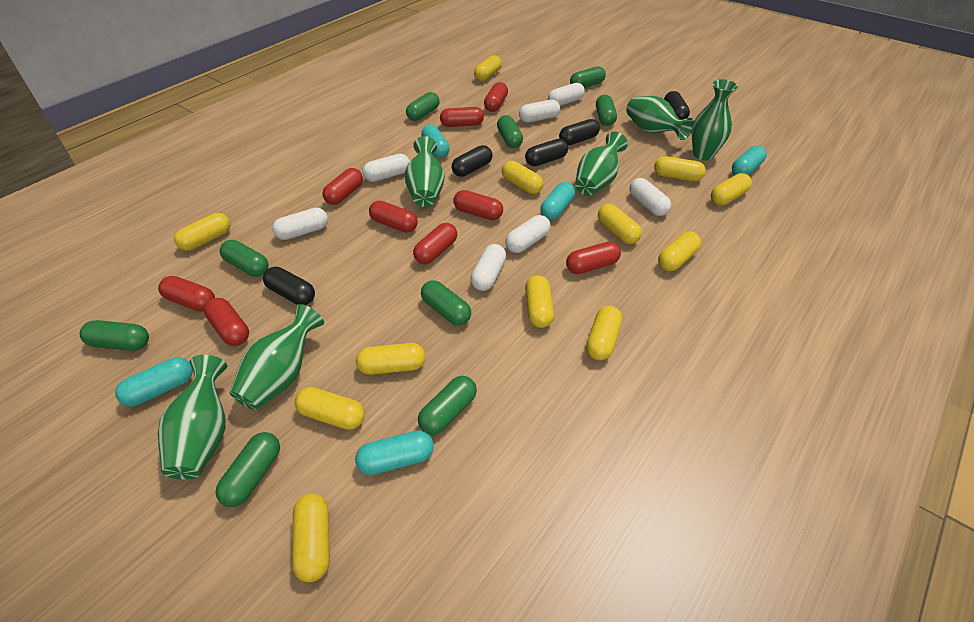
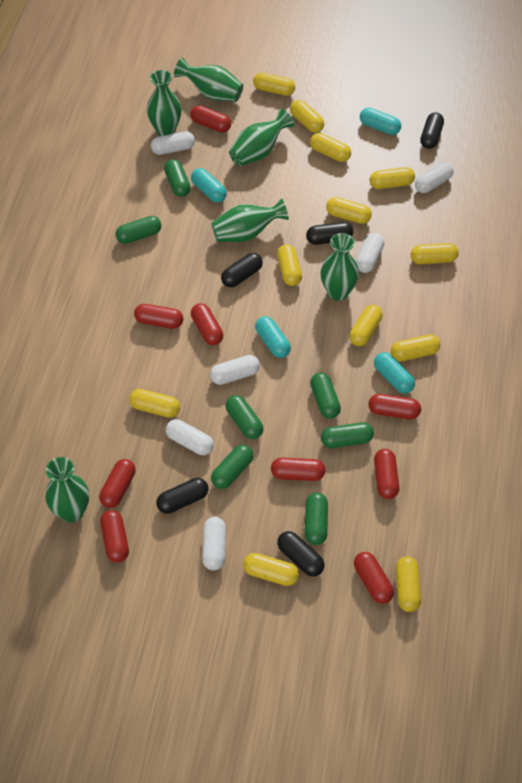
green capsule: 9 -> 7
turquoise capsule: 5 -> 4
white capsule: 7 -> 6

